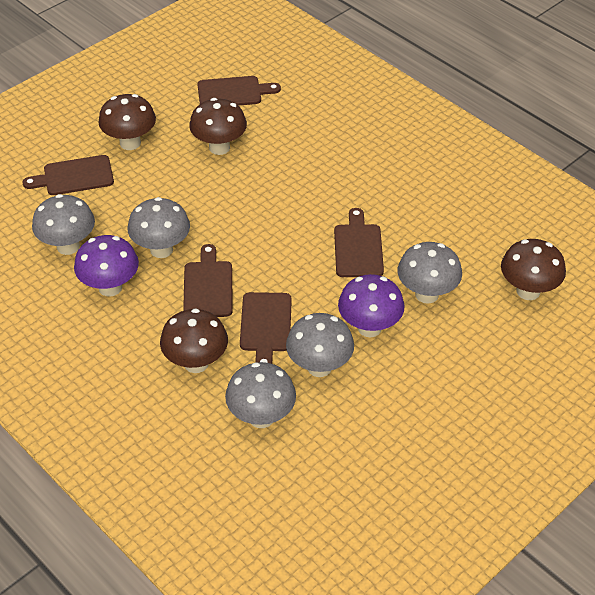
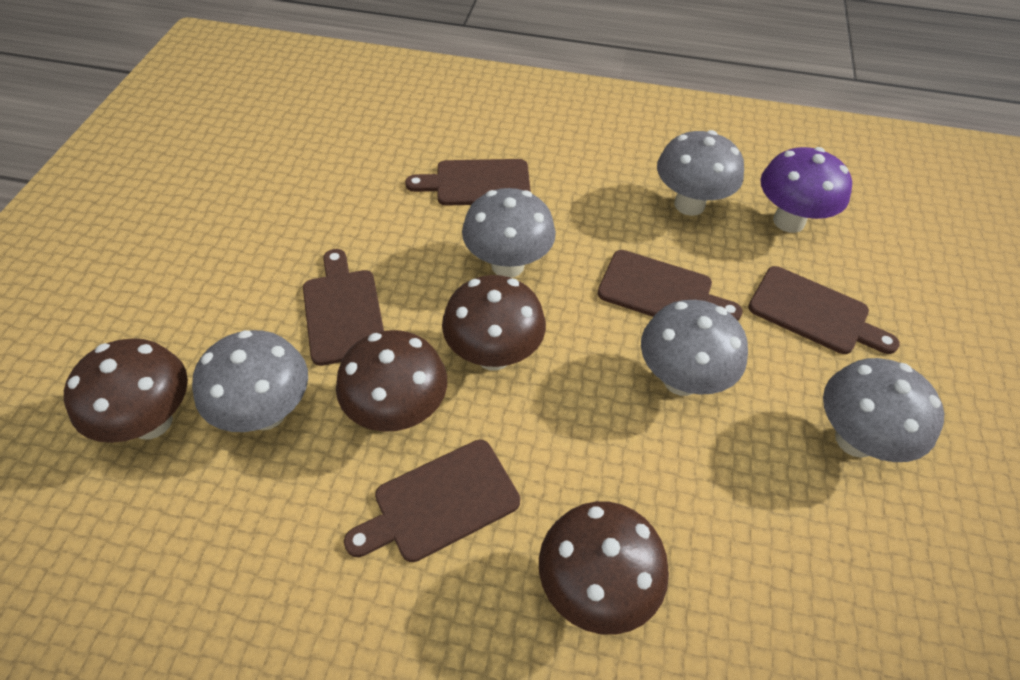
purple mushroom: 2 -> 1

